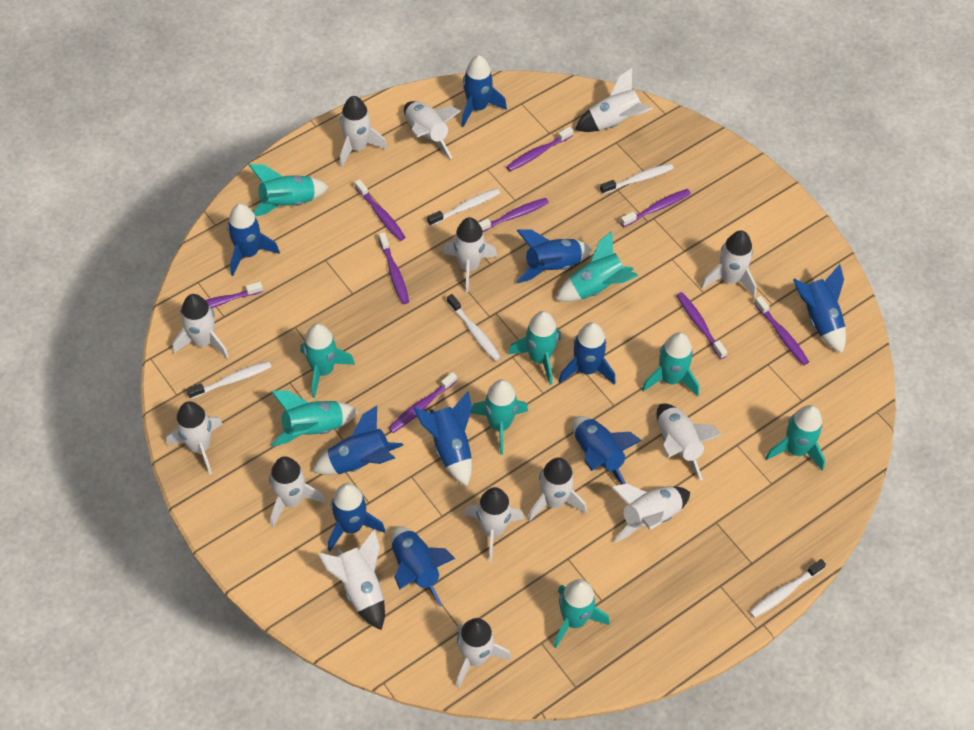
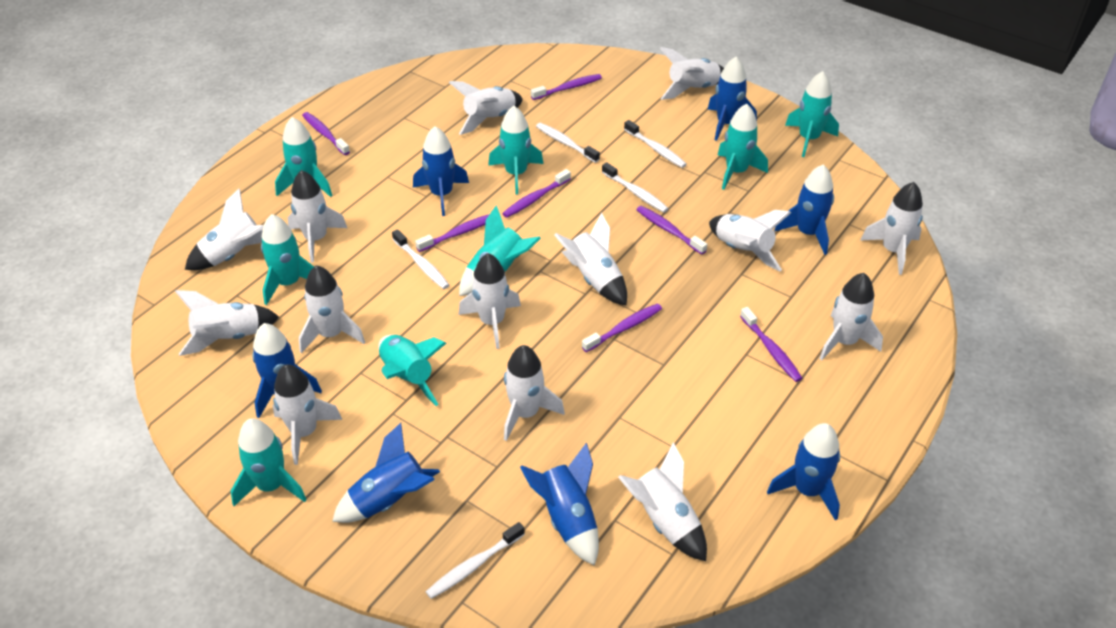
blue rocket: 10 -> 7
purple toothbrush: 9 -> 7
turquoise rocket: 9 -> 8

